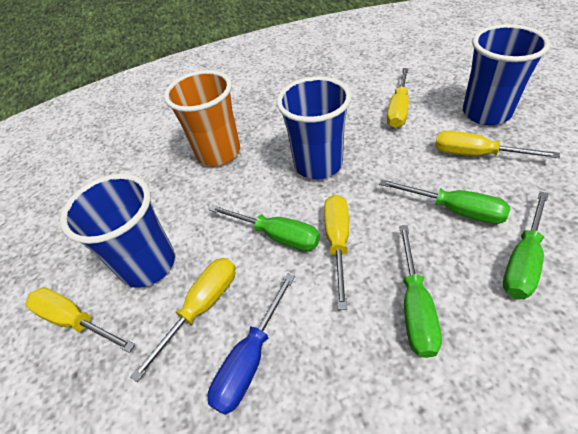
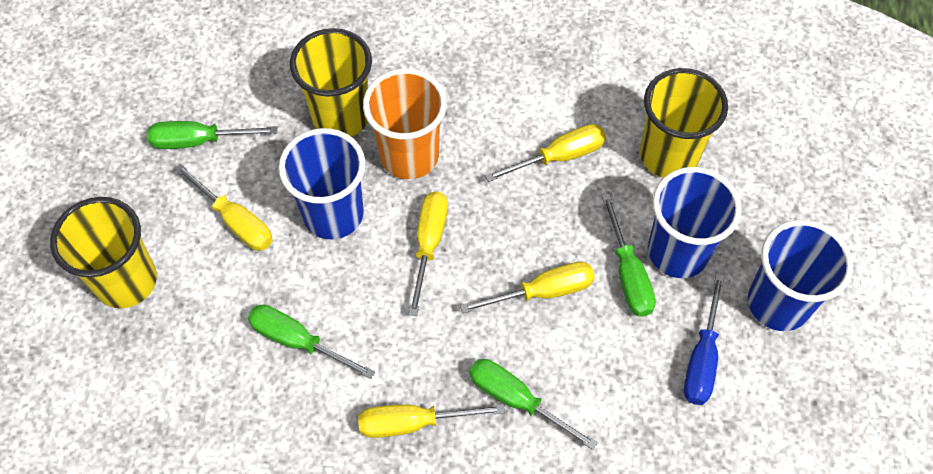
yellow cup: 0 -> 3

